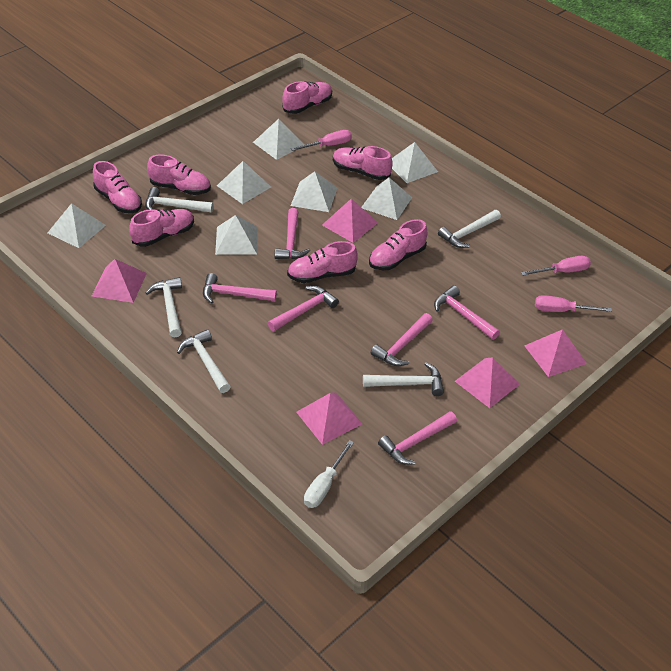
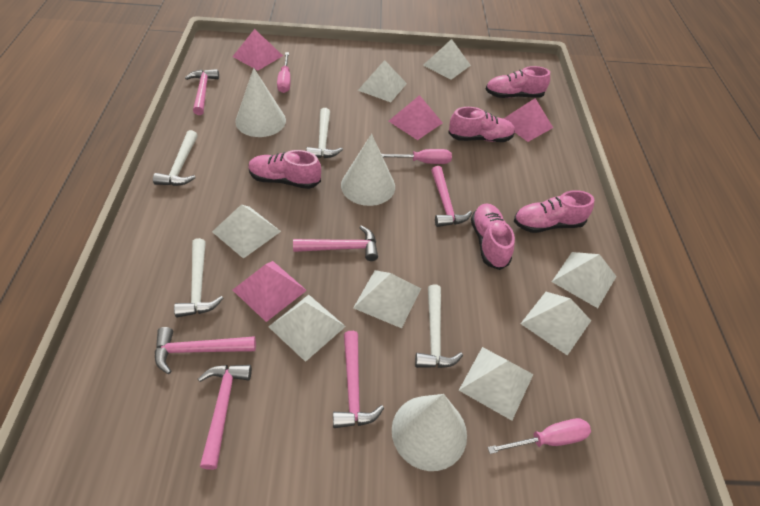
pink pyramid: 5 -> 4
pink shoe: 7 -> 5
white cone: 0 -> 3
white hammer: 5 -> 4
white pyramid: 7 -> 8
white screwdriver: 1 -> 0

